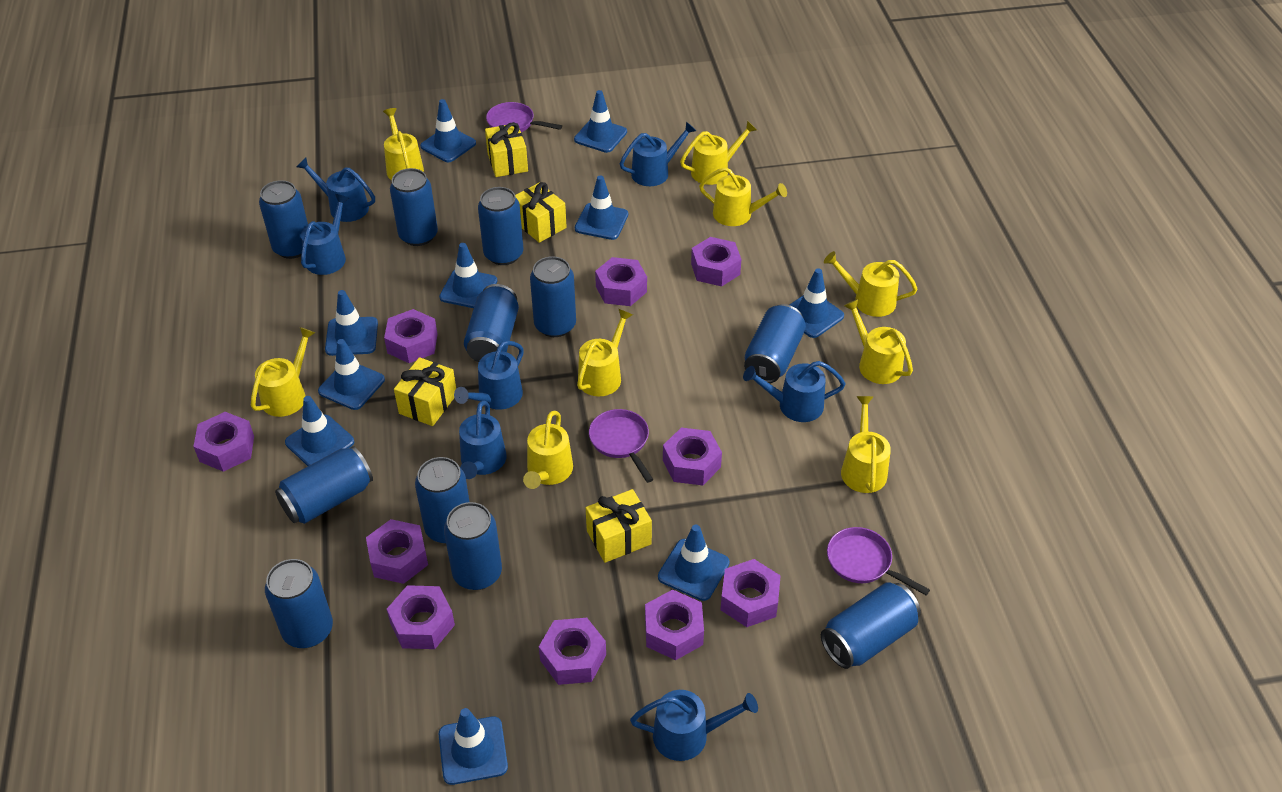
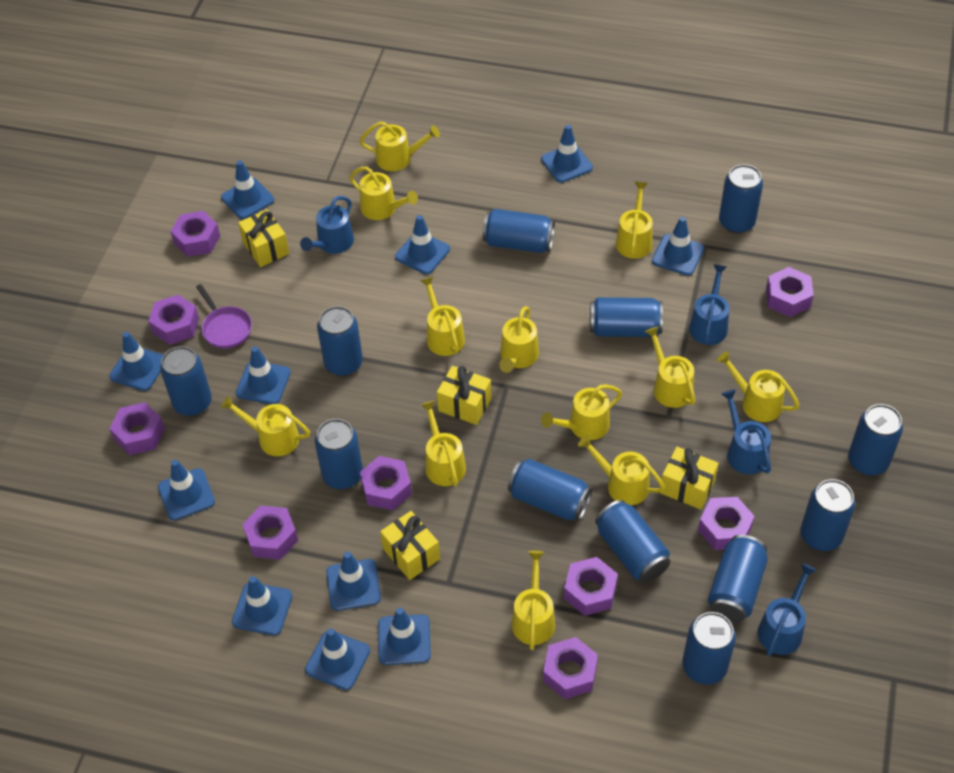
blue can: 11 -> 12
blue traffic cone: 10 -> 11
blue watering can: 7 -> 4
purple nut: 10 -> 9
purple pan: 3 -> 1
yellow watering can: 9 -> 12

